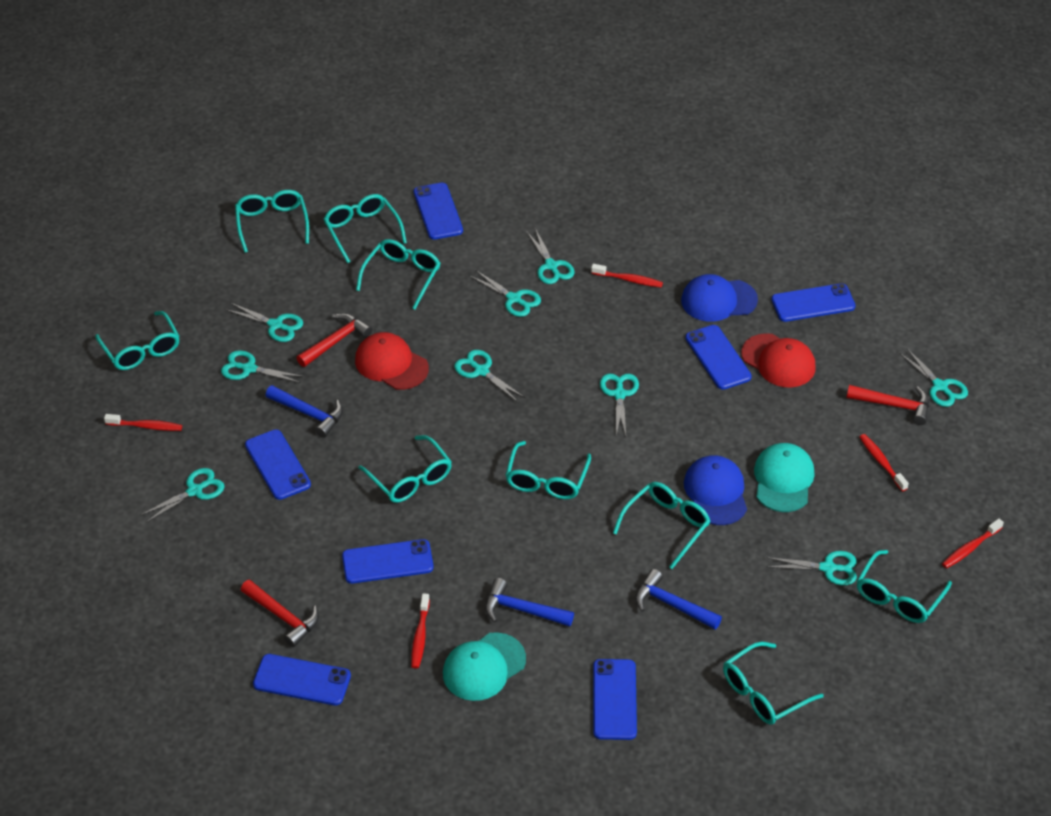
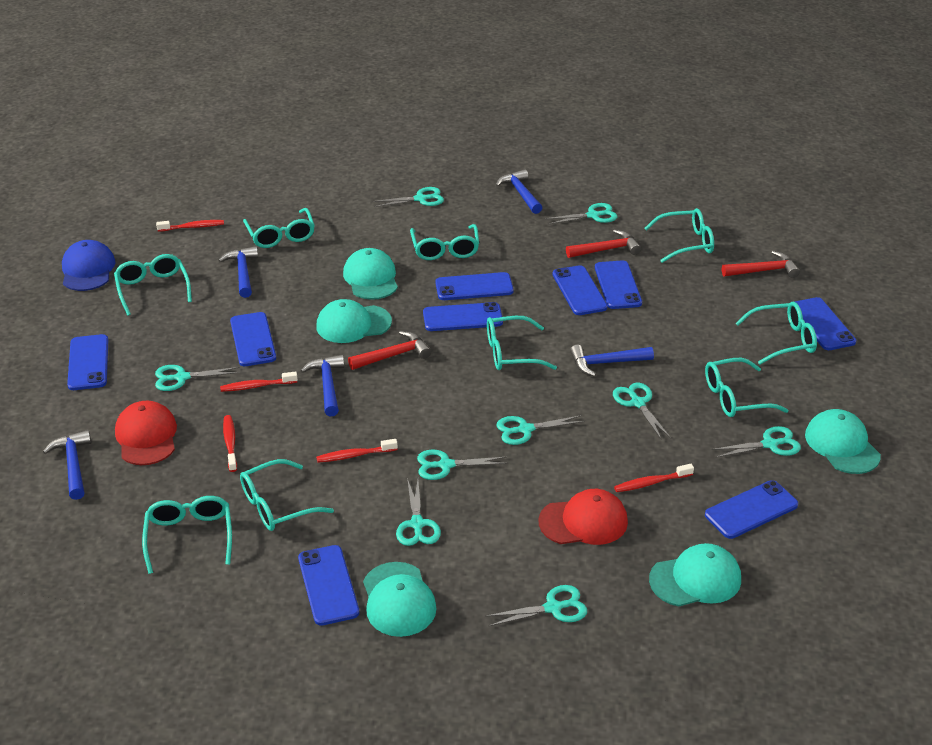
blue cap: 2 -> 1
blue hammer: 3 -> 5
blue phone: 7 -> 9
turquoise cap: 2 -> 5

